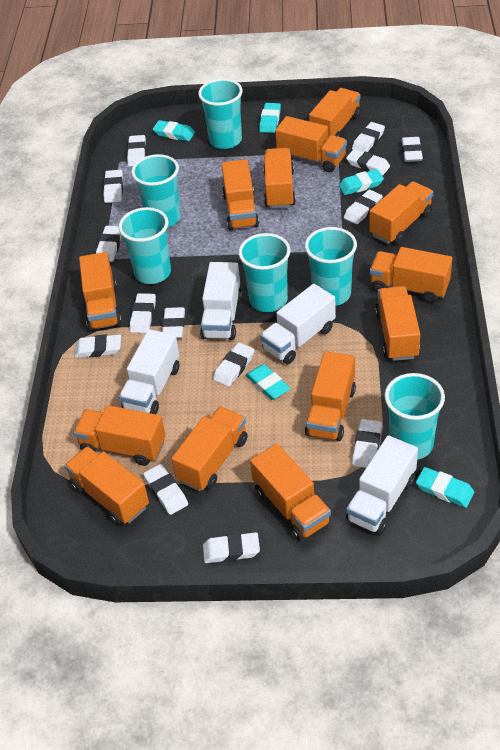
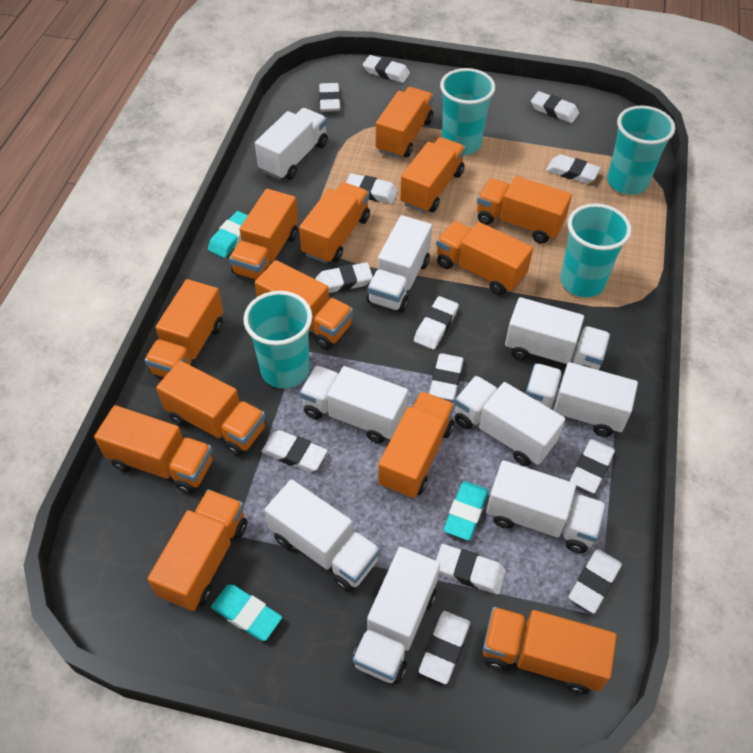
turquoise cup: 6 -> 4
turquoise eraser: 5 -> 3
white eraser: 14 -> 13
white truck: 4 -> 9

